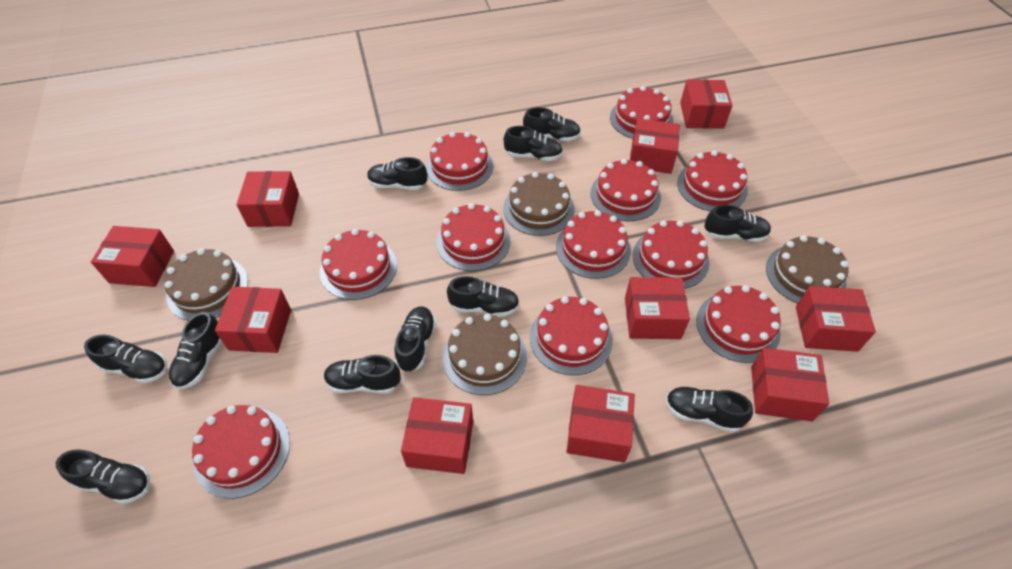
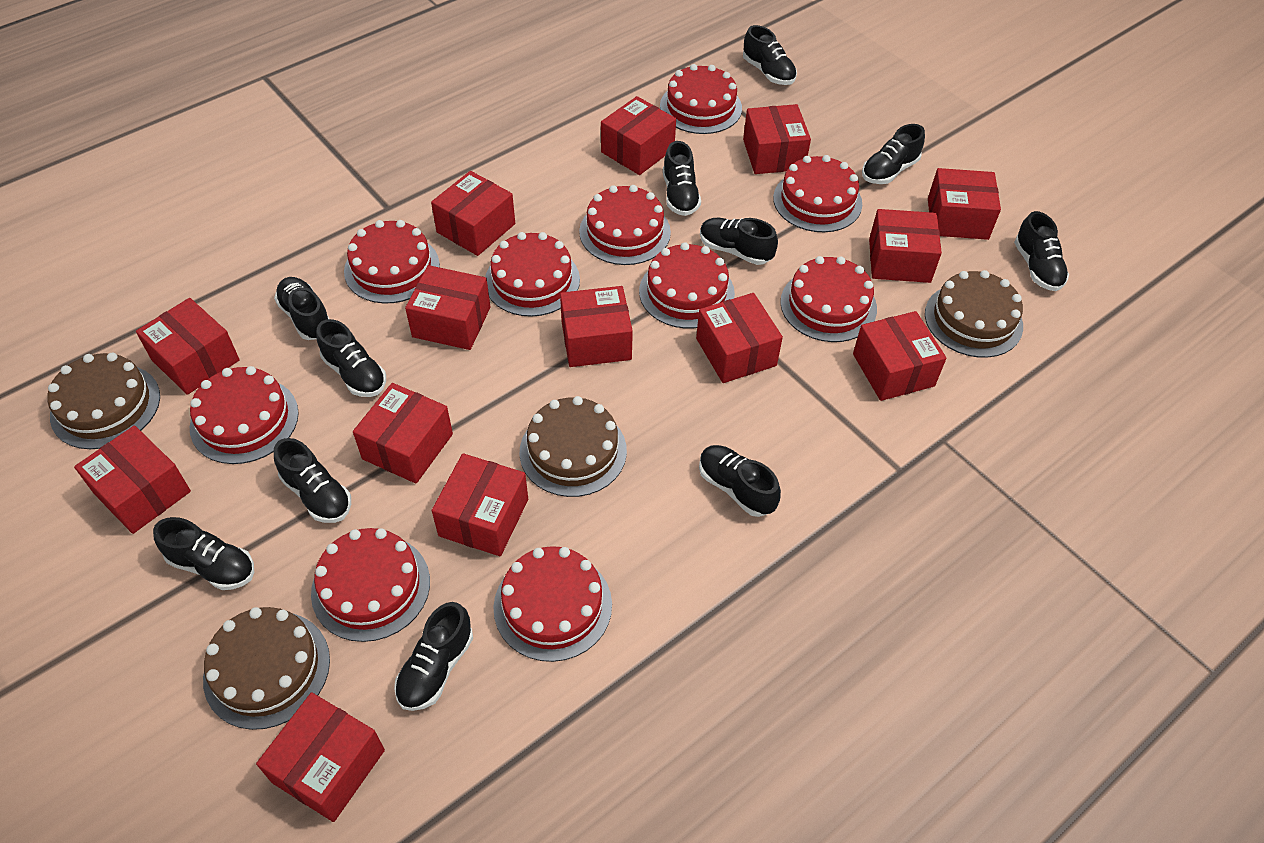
red box: 10 -> 14
red cake: 11 -> 10

